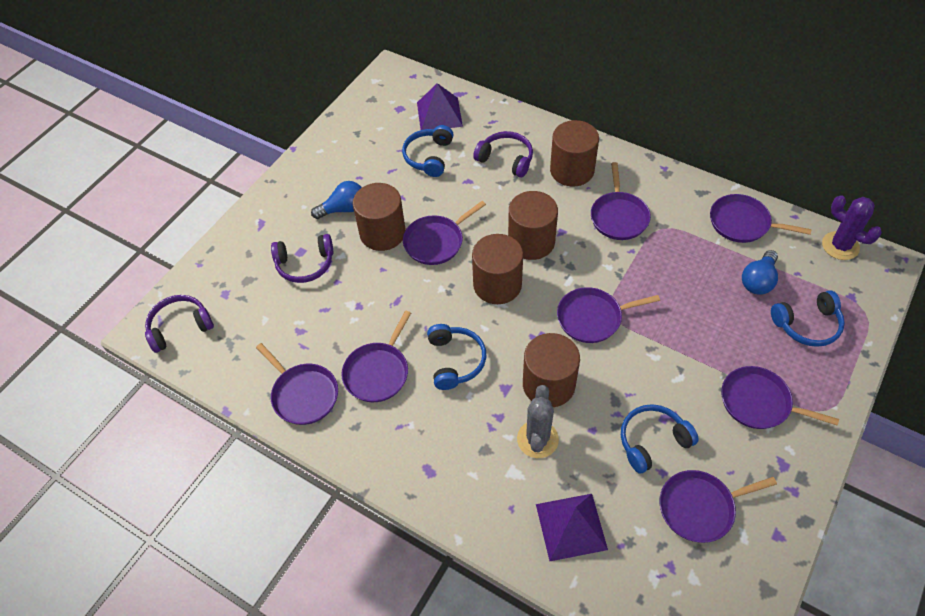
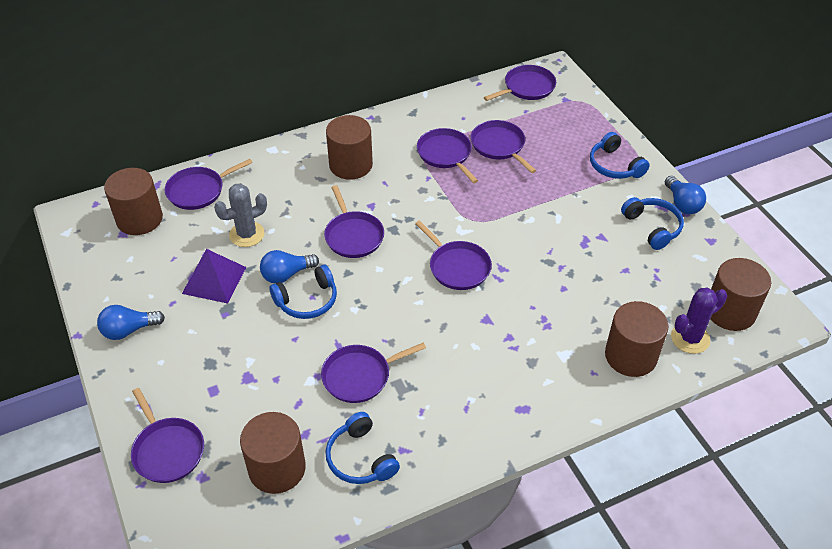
blue light bulb: 2 -> 3
purple headphones: 3 -> 0
purple pyramid: 2 -> 1

